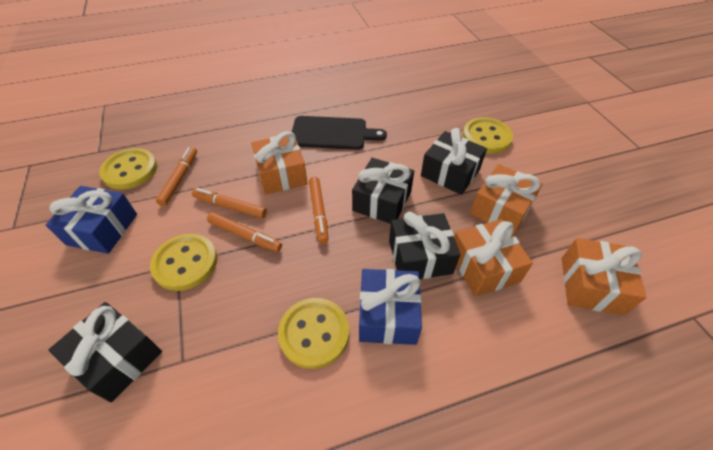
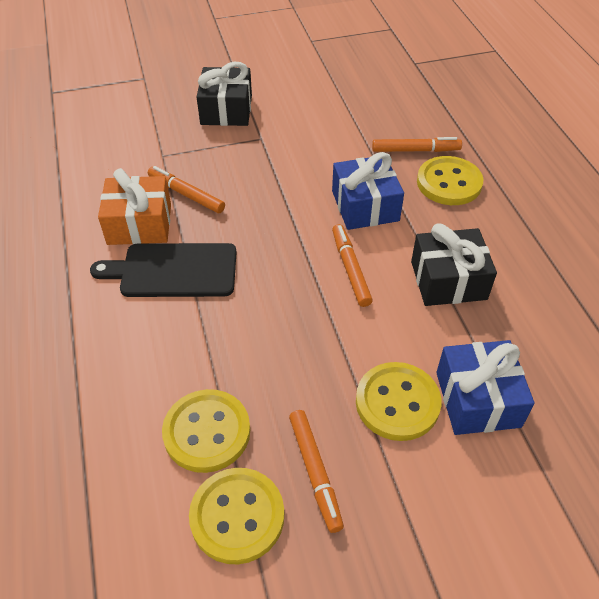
black gift: 4 -> 2
orange gift: 4 -> 1

